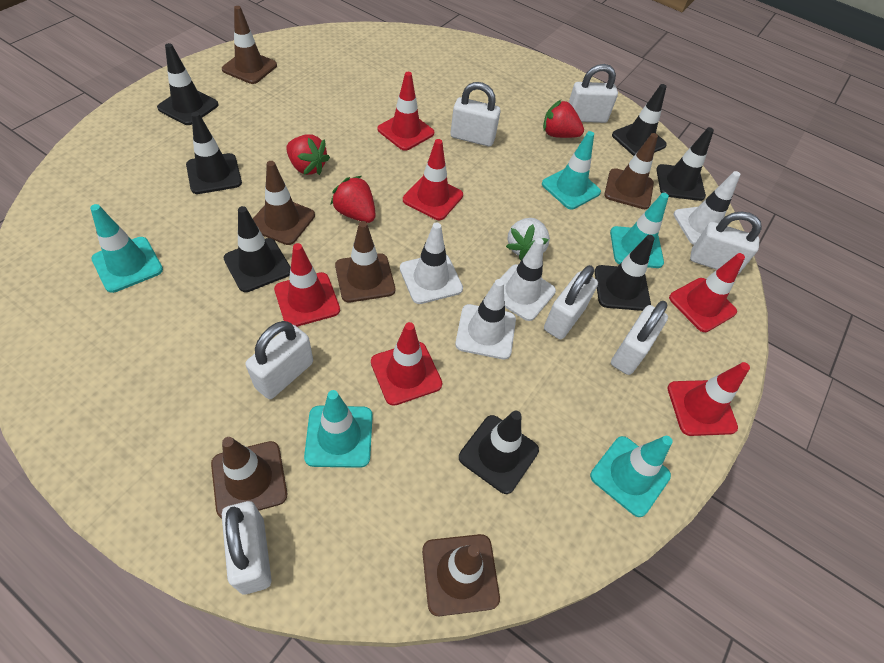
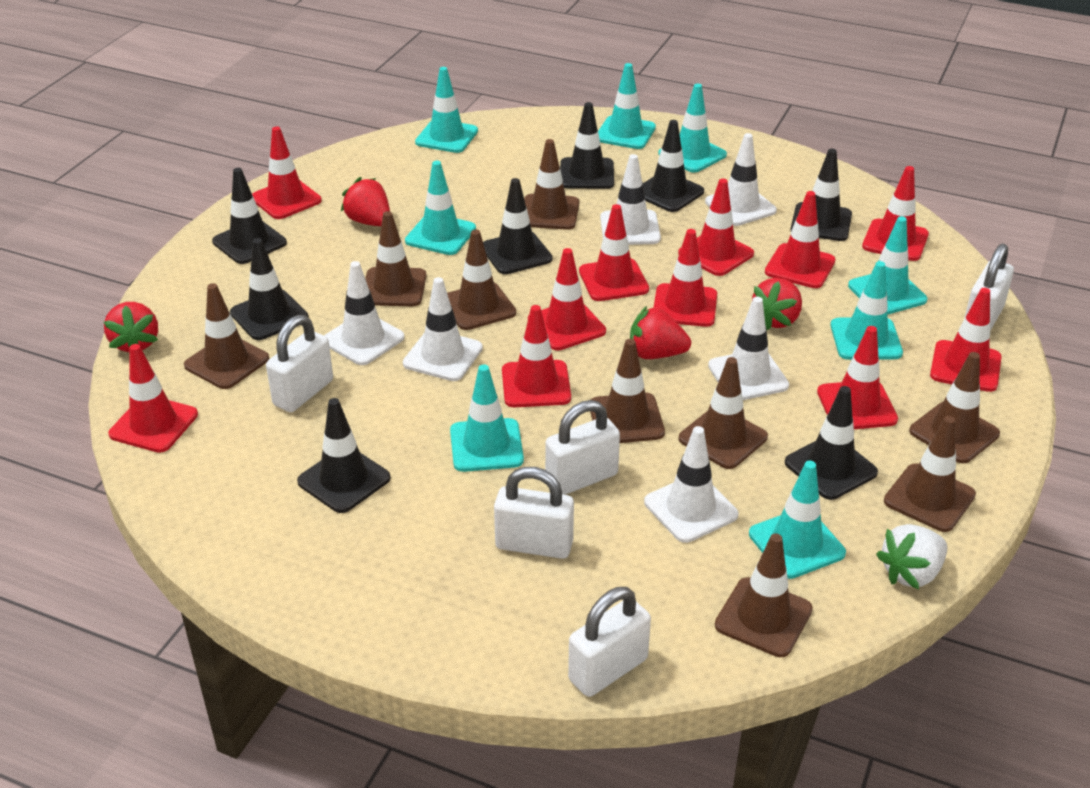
black traffic cone: 7 -> 8
brown traffic cone: 6 -> 9
red strawberry: 3 -> 4
red traffic cone: 6 -> 11
turquoise traffic cone: 5 -> 8
white padlock: 7 -> 5
white traffic cone: 4 -> 6

